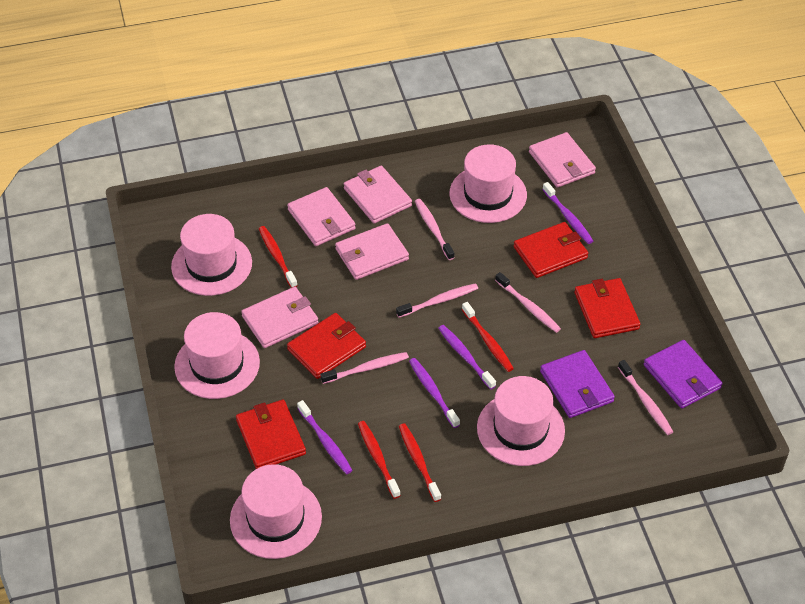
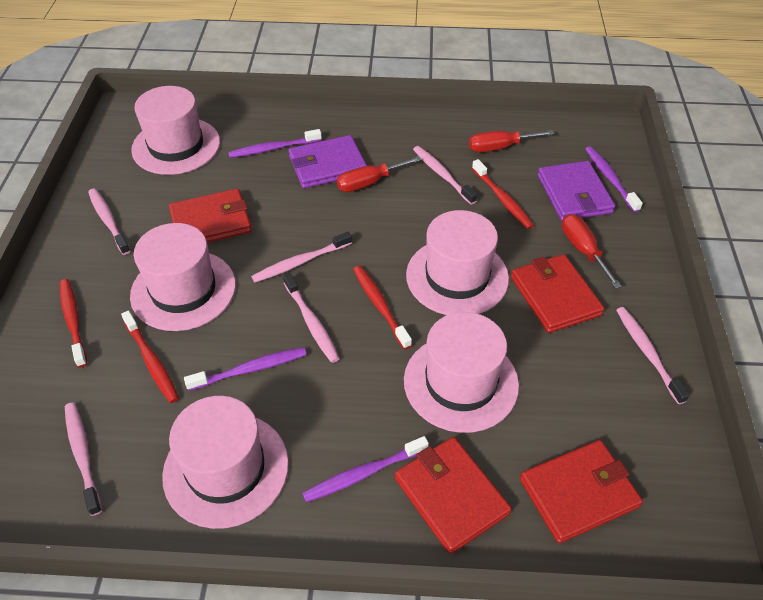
pink toothbrush: 5 -> 6
pink wallet: 5 -> 0
red screwdriver: 0 -> 3

